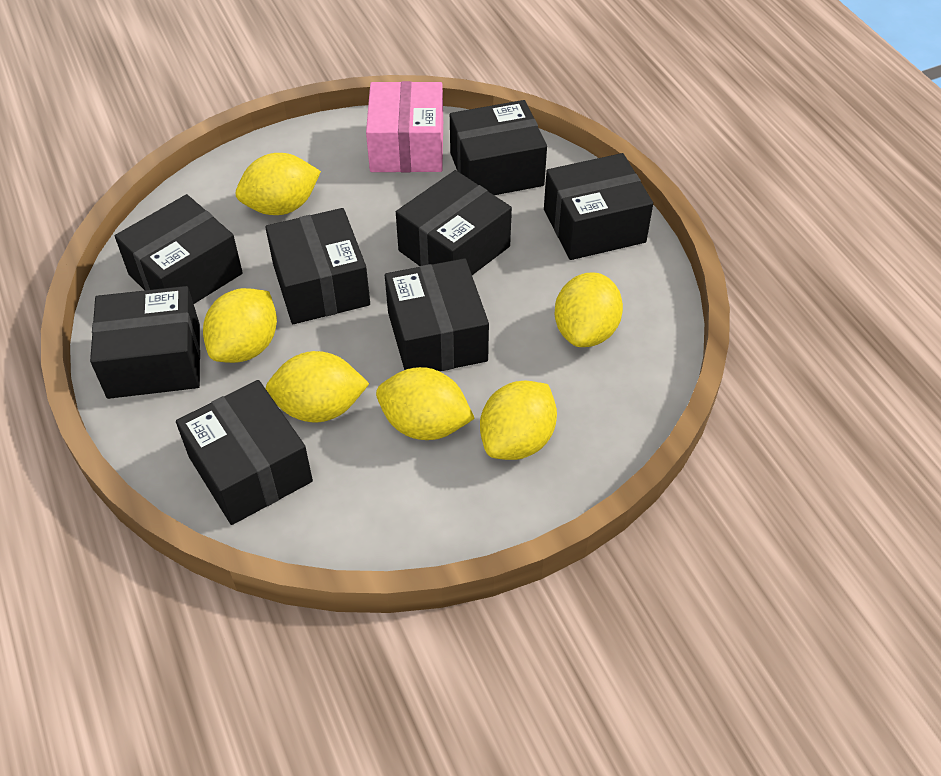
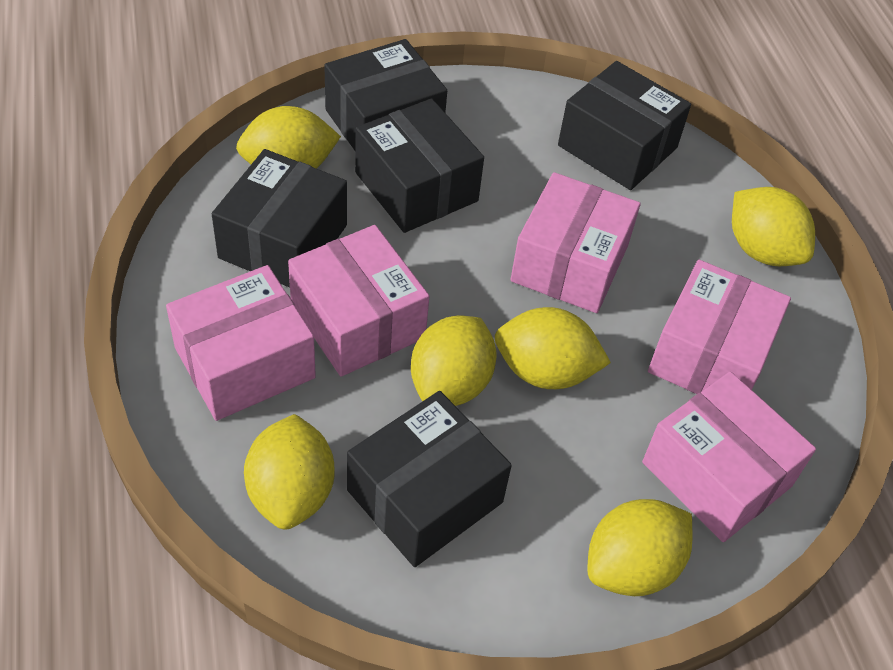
black box: 8 -> 5
pink box: 1 -> 5

